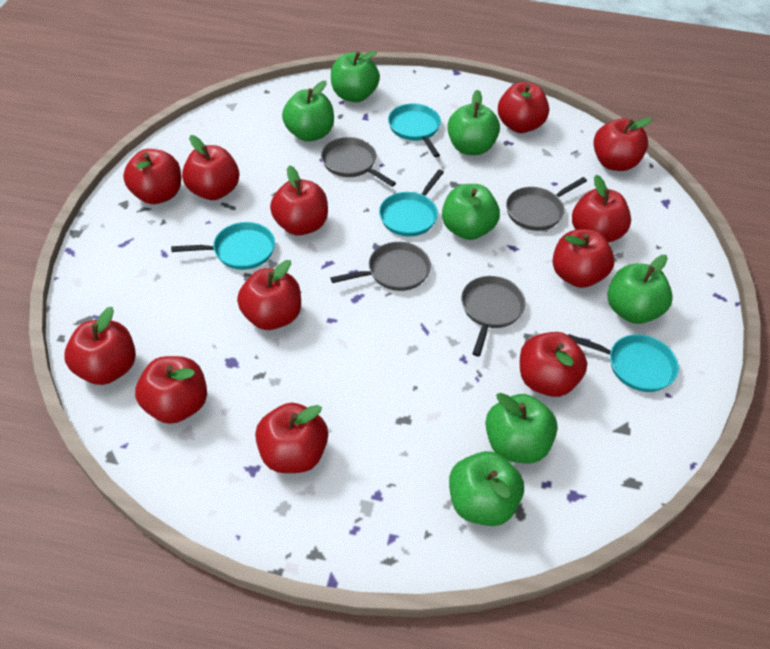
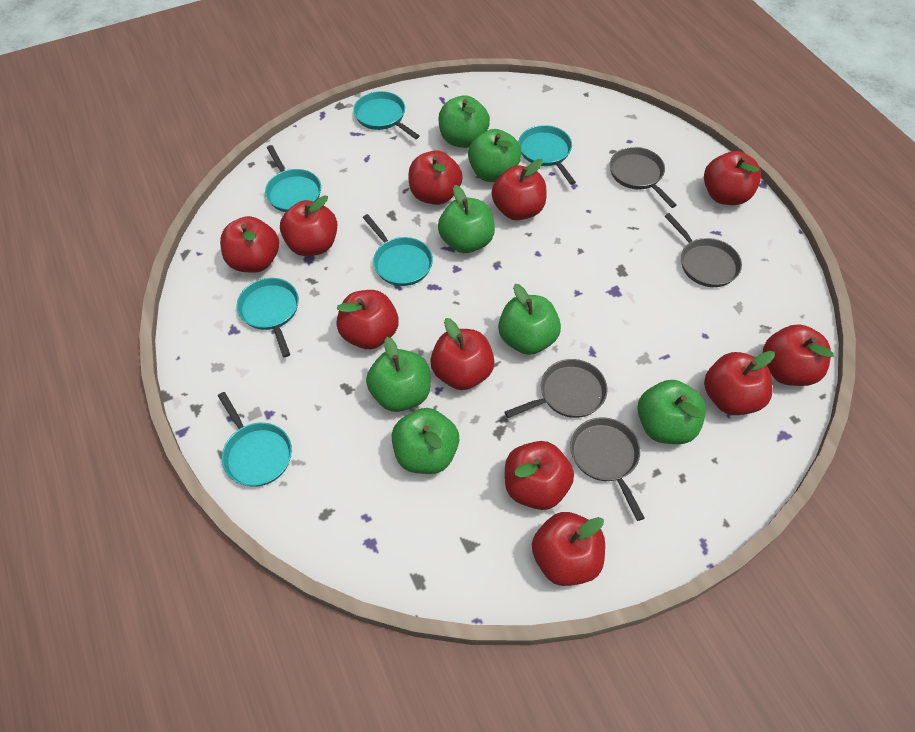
red apple: 12 -> 11
turquoise pan: 4 -> 6

